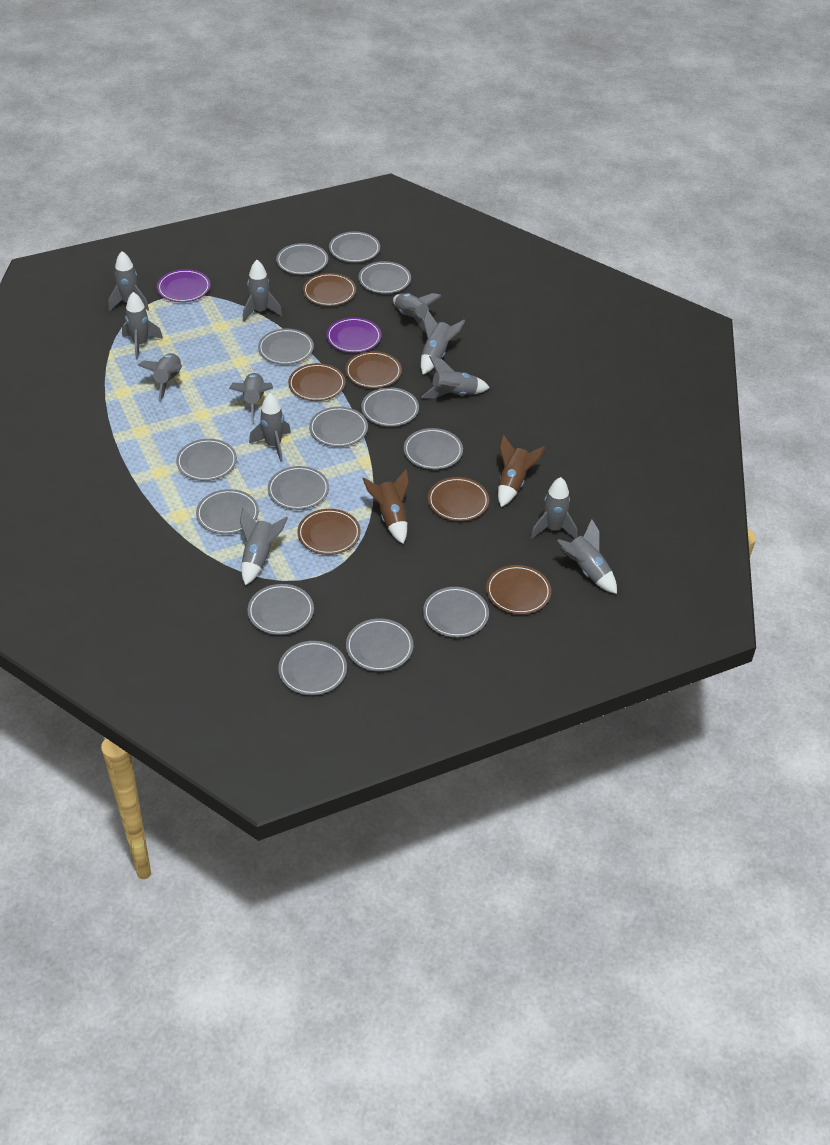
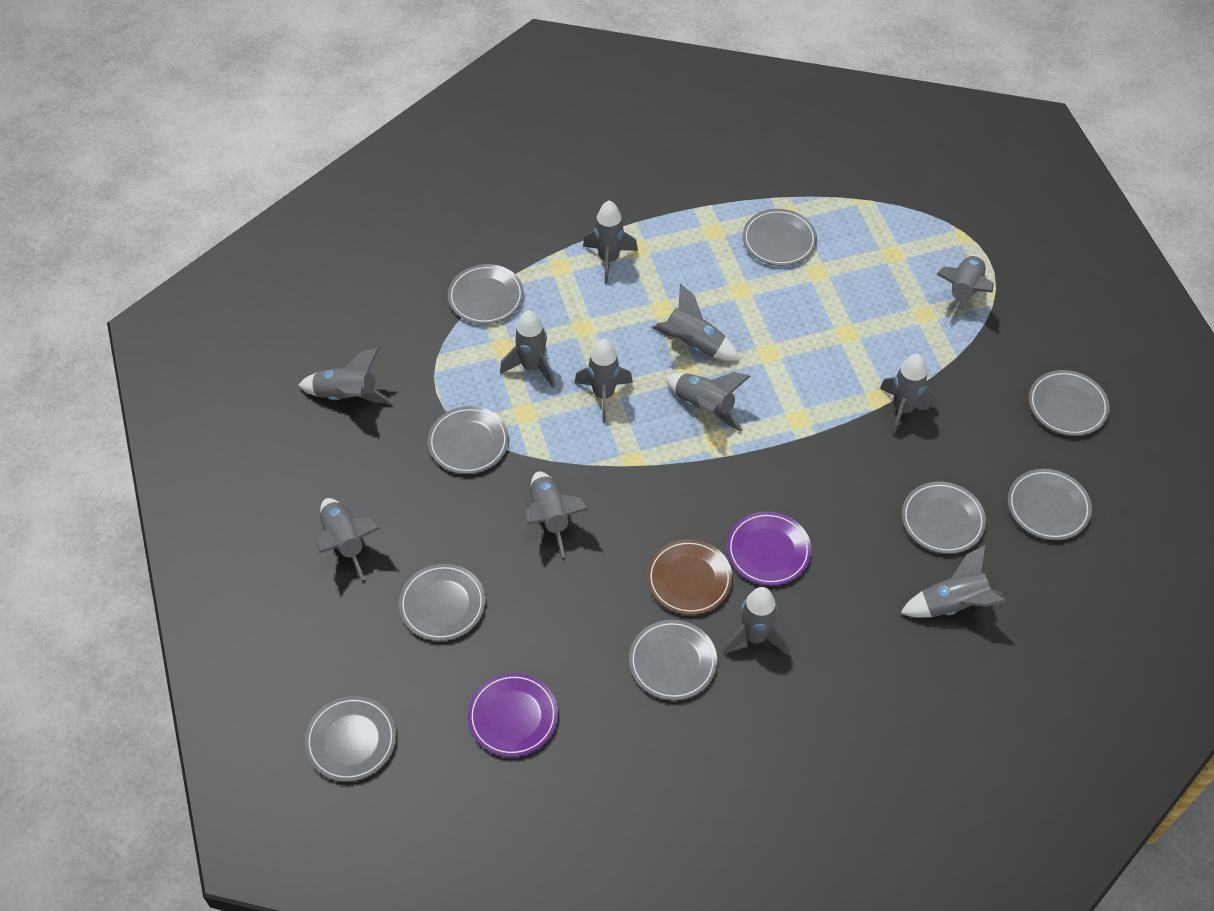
brown plate: 6 -> 1
brown rocket: 2 -> 0
grey plate: 14 -> 9

